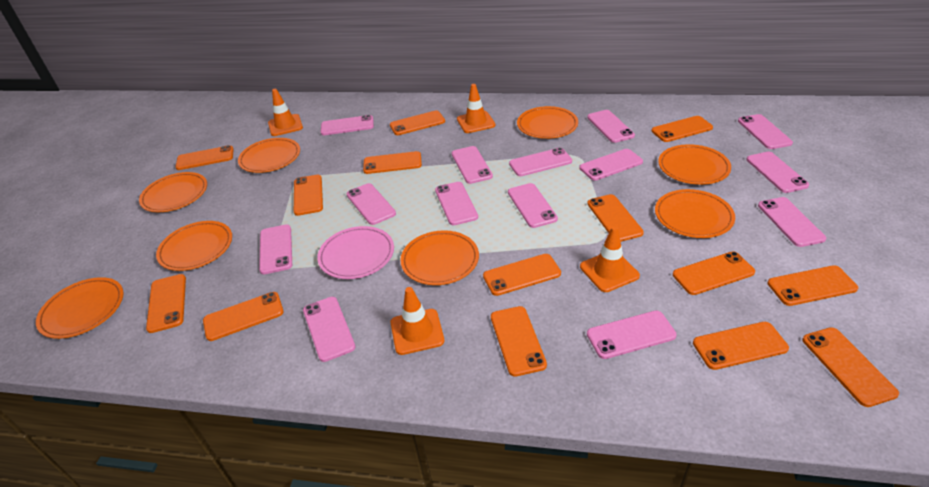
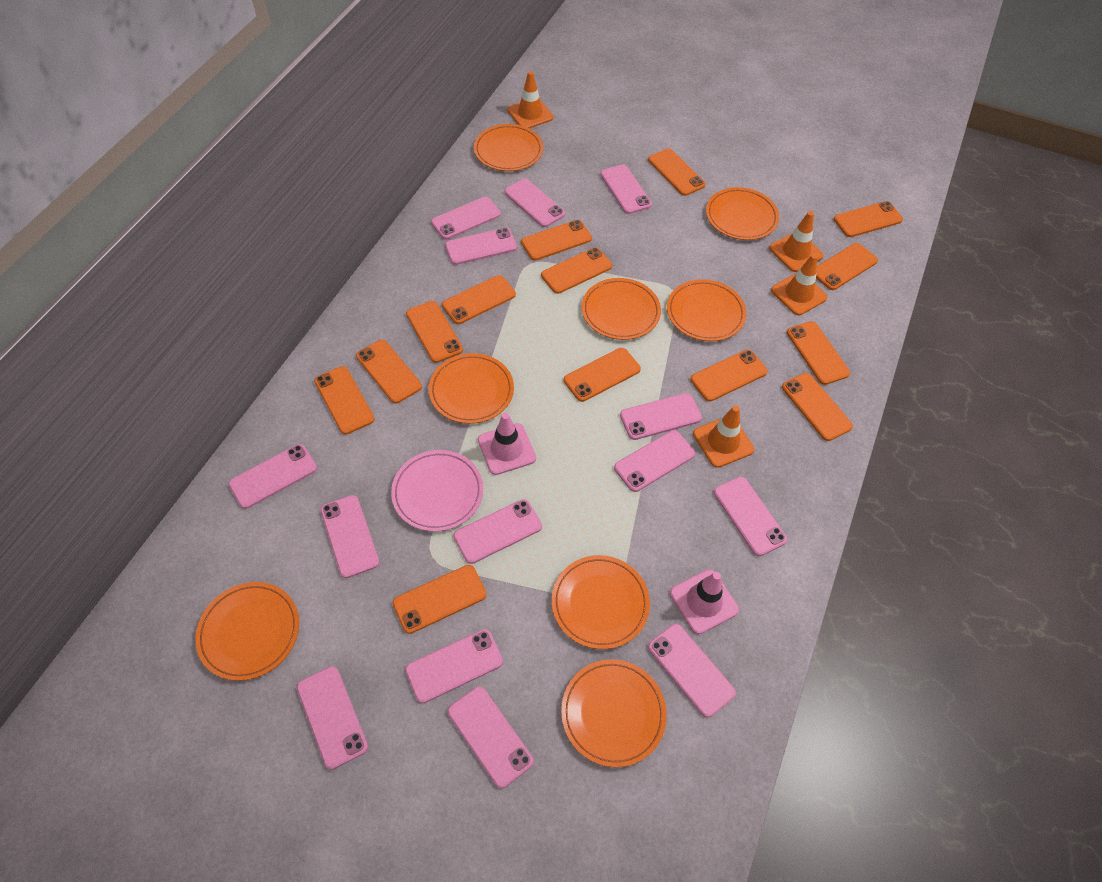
pink traffic cone: 0 -> 2

